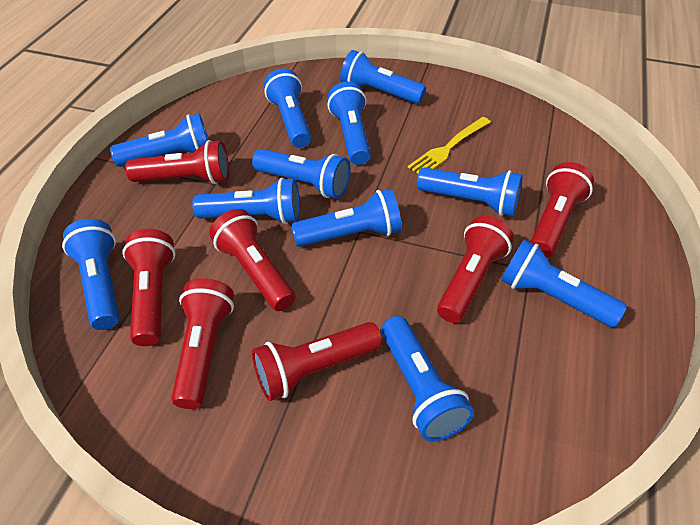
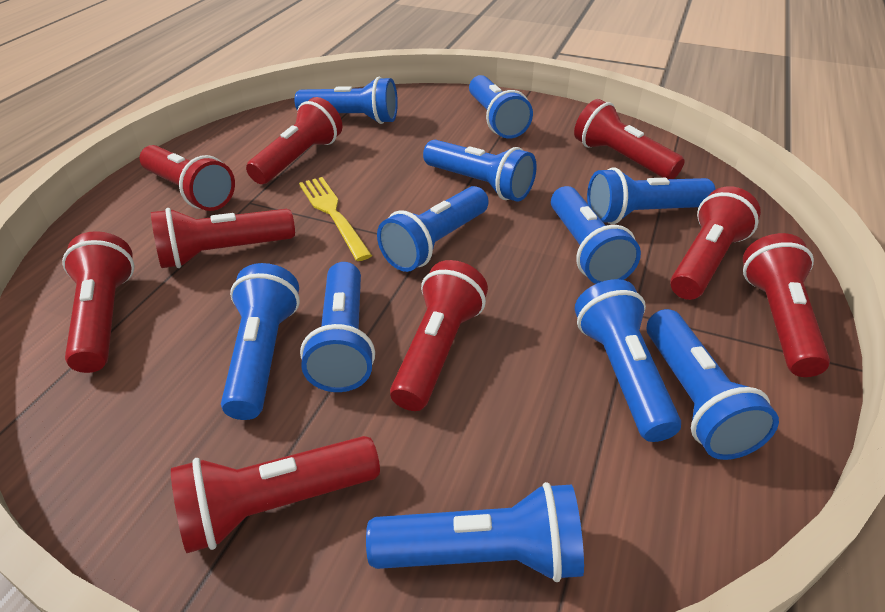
red flashlight: 7 -> 9

